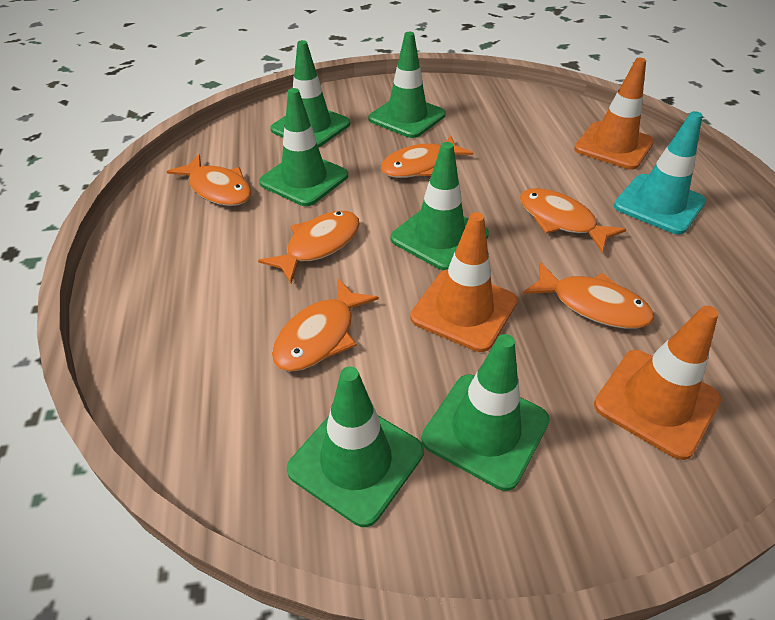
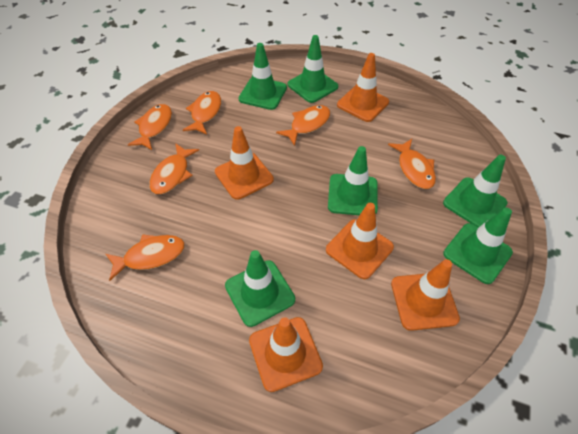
orange traffic cone: 3 -> 5
turquoise traffic cone: 1 -> 0

